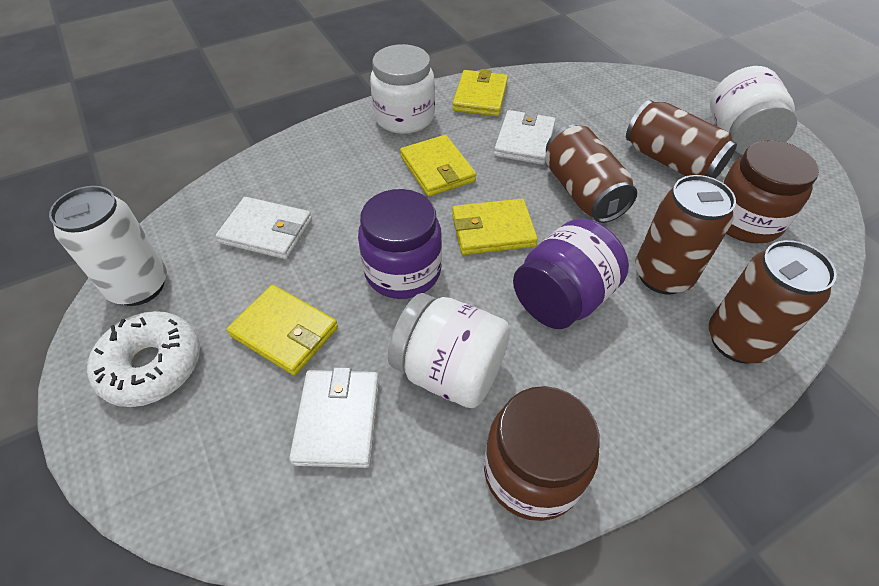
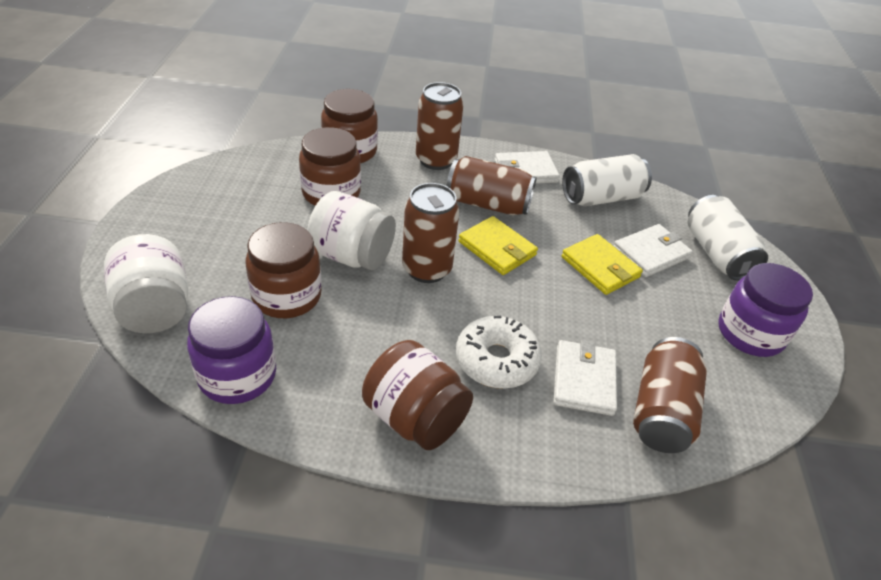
brown jar: 2 -> 4
white can: 1 -> 2
white jar: 3 -> 2
yellow wallet: 4 -> 2

